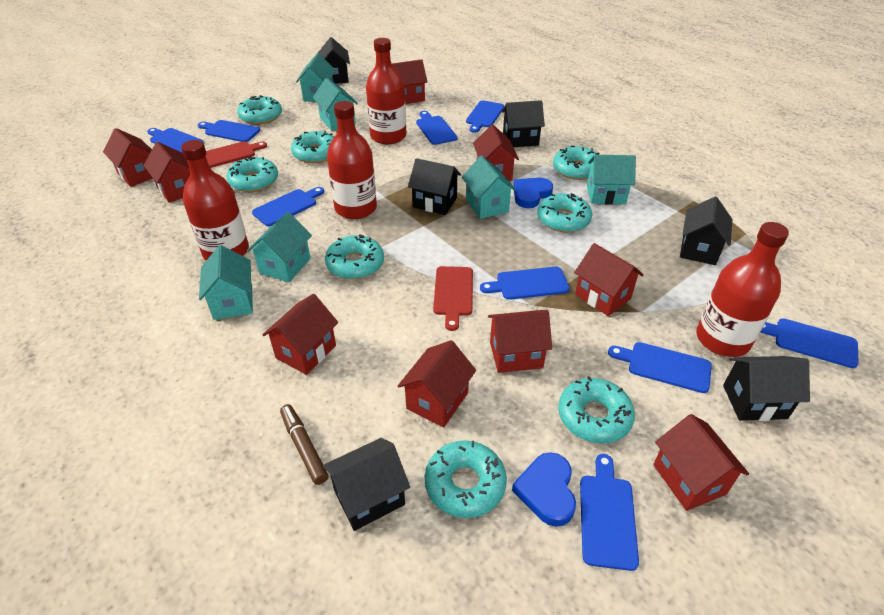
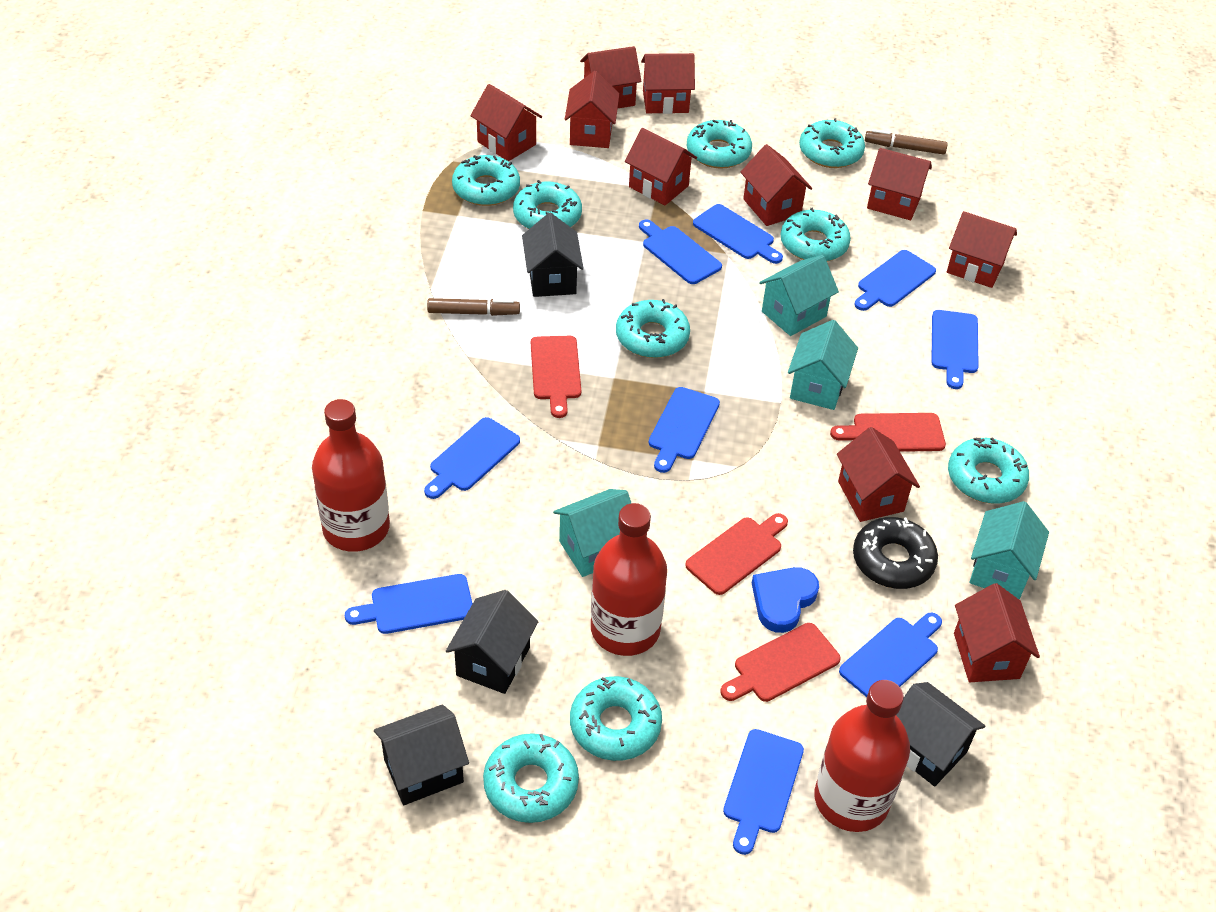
black donut: 0 -> 1
black house: 6 -> 4
blue heart: 2 -> 1
brown marker: 1 -> 2
red bottle: 4 -> 3
red cutting board: 2 -> 4
red house: 9 -> 10
turquoise donut: 8 -> 9
turquoise house: 6 -> 4

